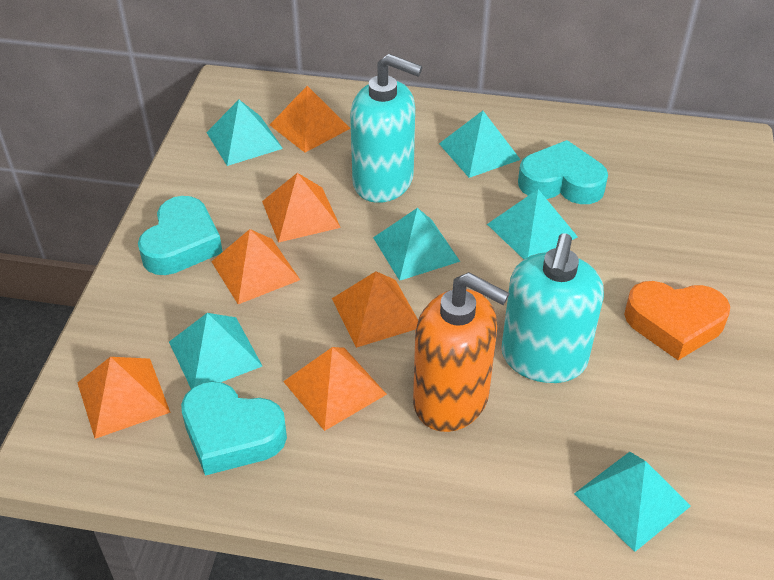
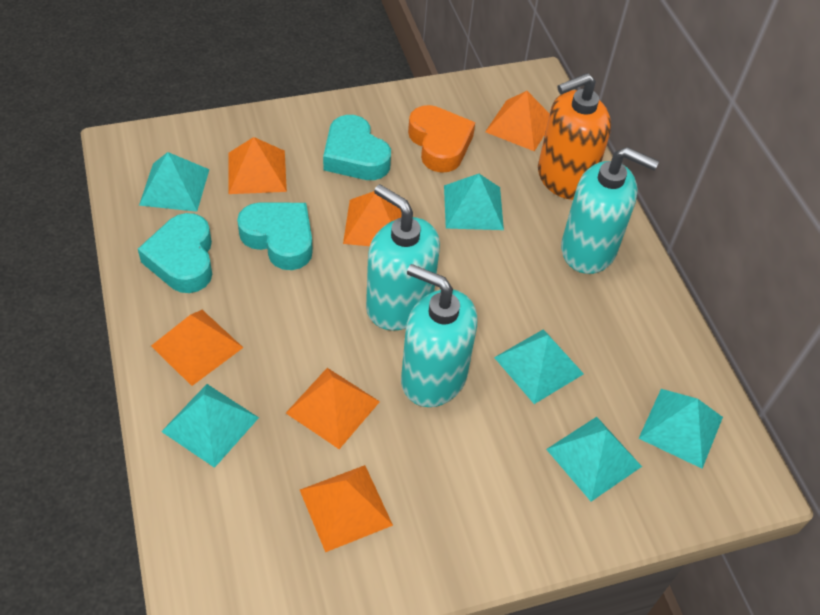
turquoise soap dispenser: 2 -> 3

